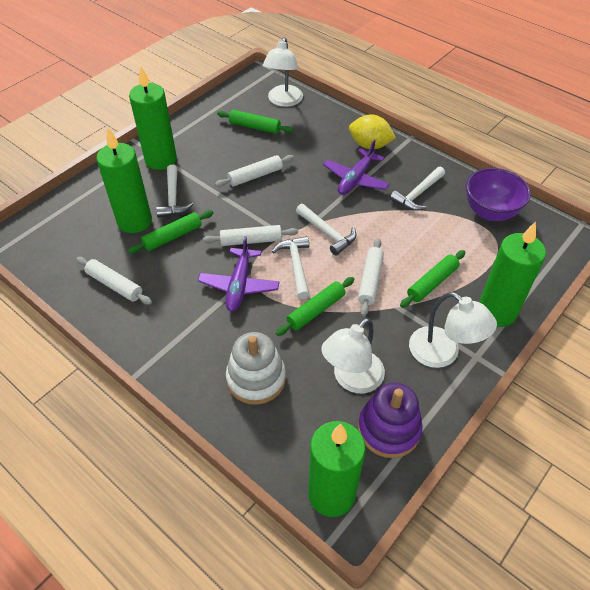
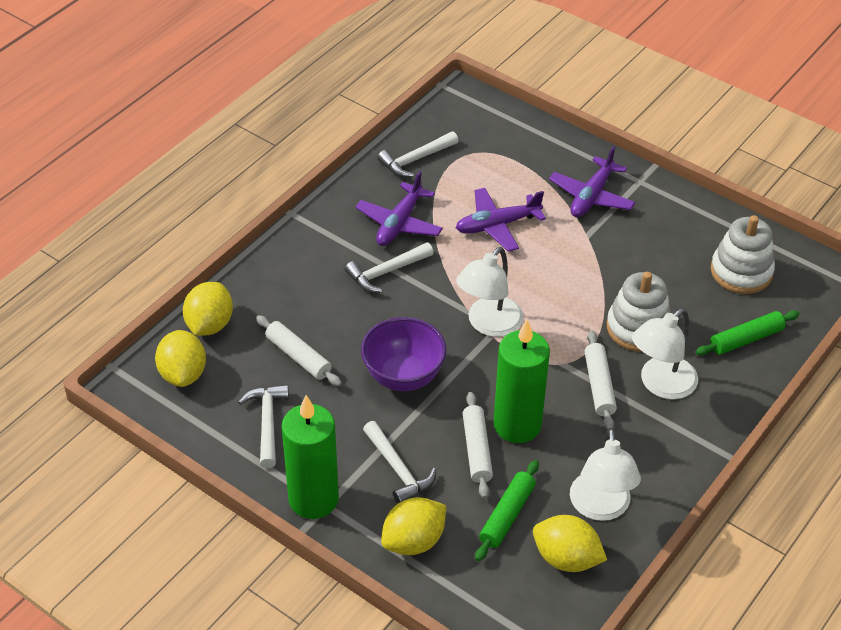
green candle: 4 -> 2
green rolling pin: 4 -> 2
purple plane: 2 -> 3
purple stacking toy: 1 -> 0
white rolling pin: 4 -> 3
white stacking toy: 1 -> 2
yellow lemon: 1 -> 4

